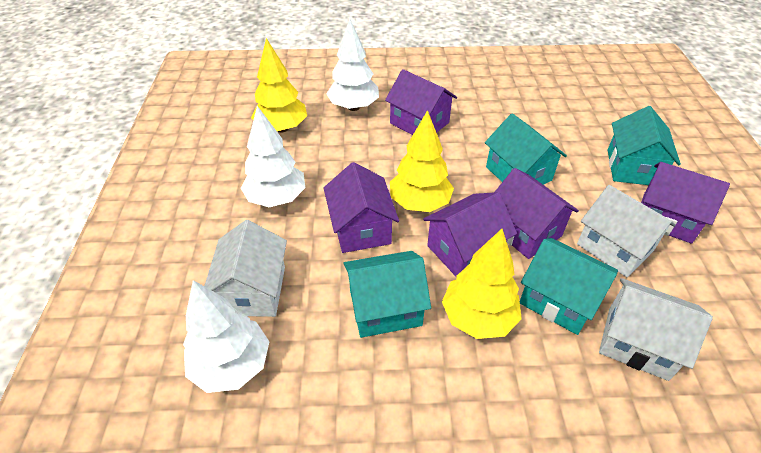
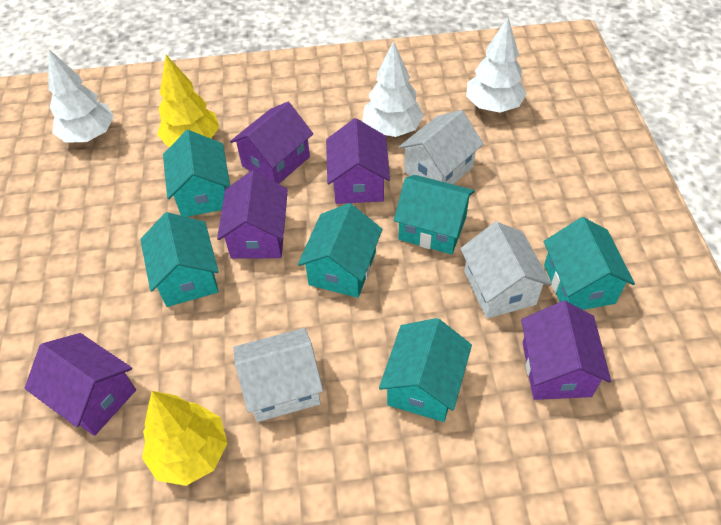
turquoise house: 4 -> 6
yellow tree: 3 -> 2

